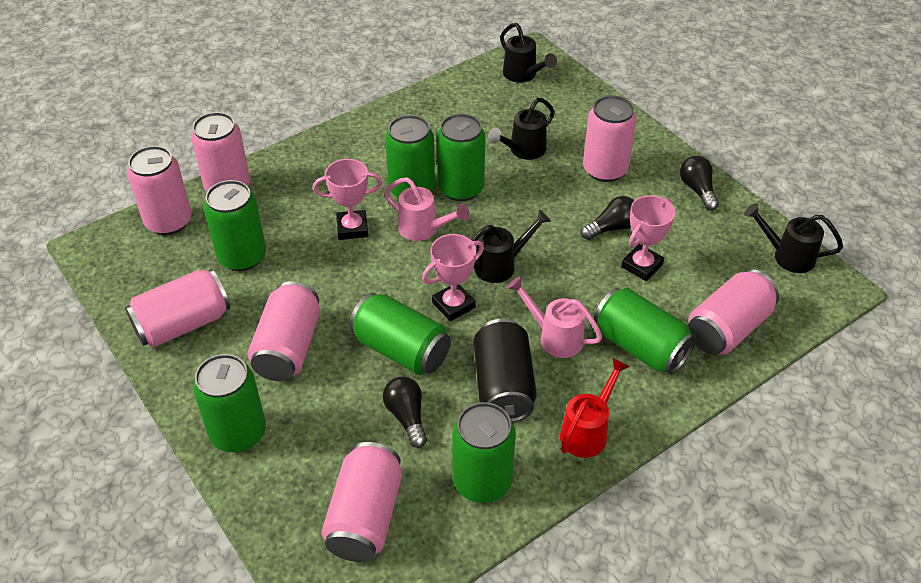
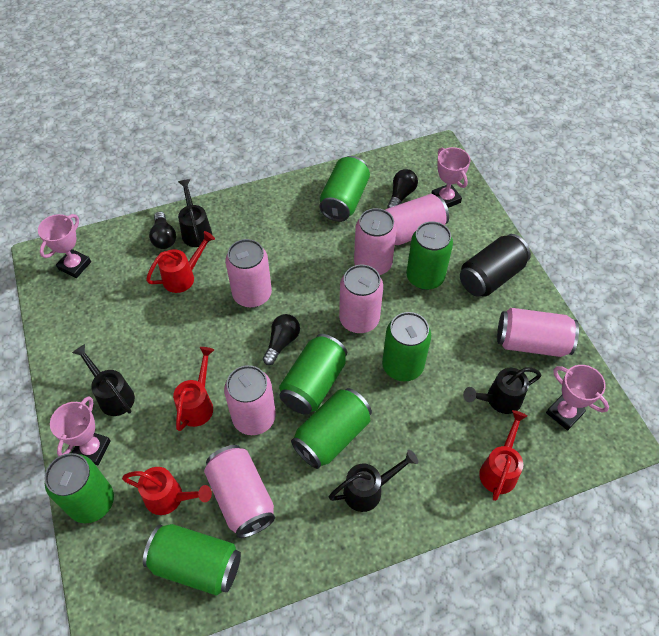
pink trophy: 3 -> 4
pink watering can: 2 -> 0
red watering can: 1 -> 4

